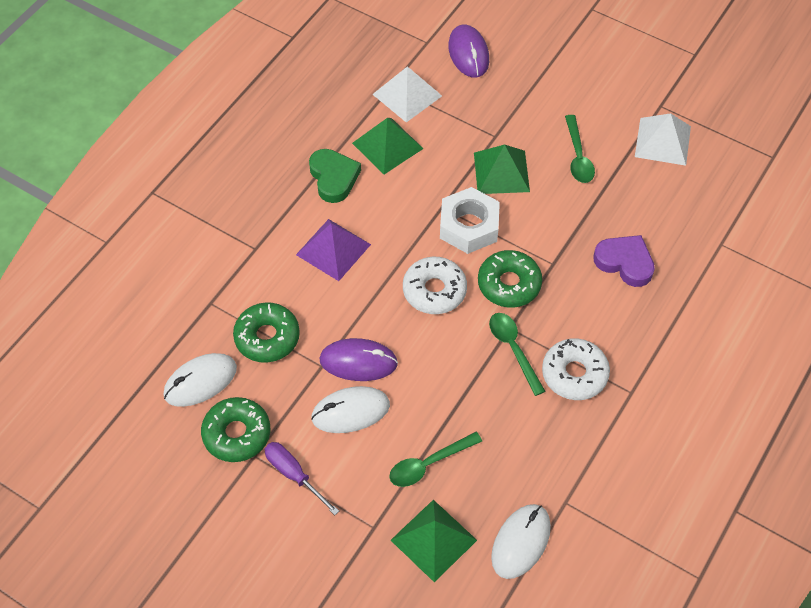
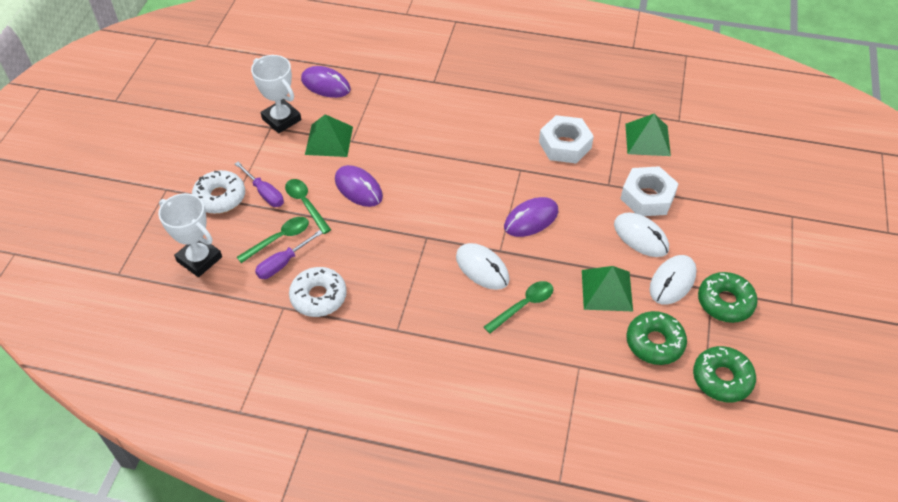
green heart: 1 -> 0
purple heart: 1 -> 0
purple mouse: 2 -> 3
purple pyramid: 1 -> 0
purple screwdriver: 1 -> 2
white nut: 1 -> 2
white pyramid: 2 -> 0
white trophy: 0 -> 2

